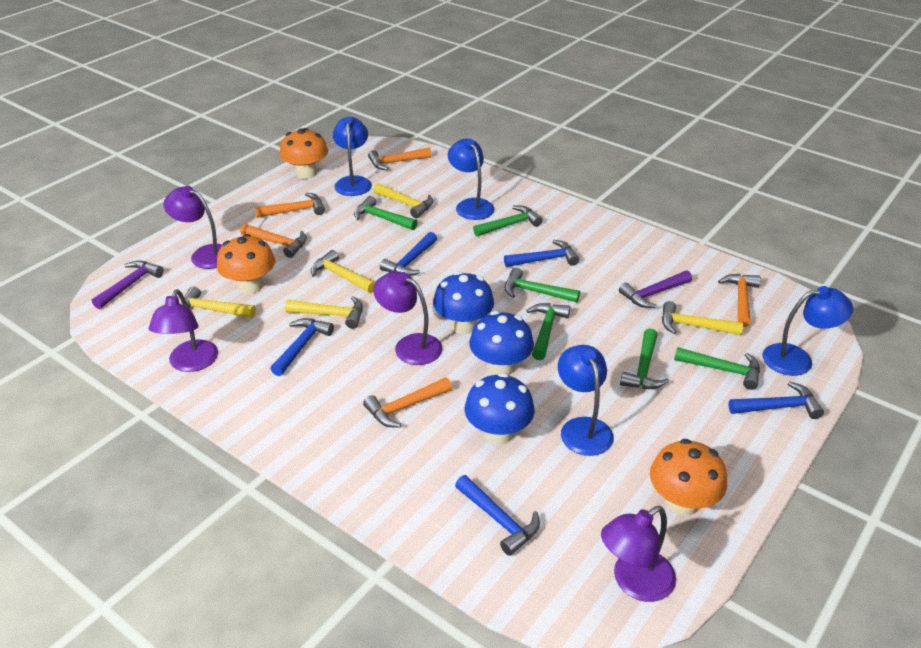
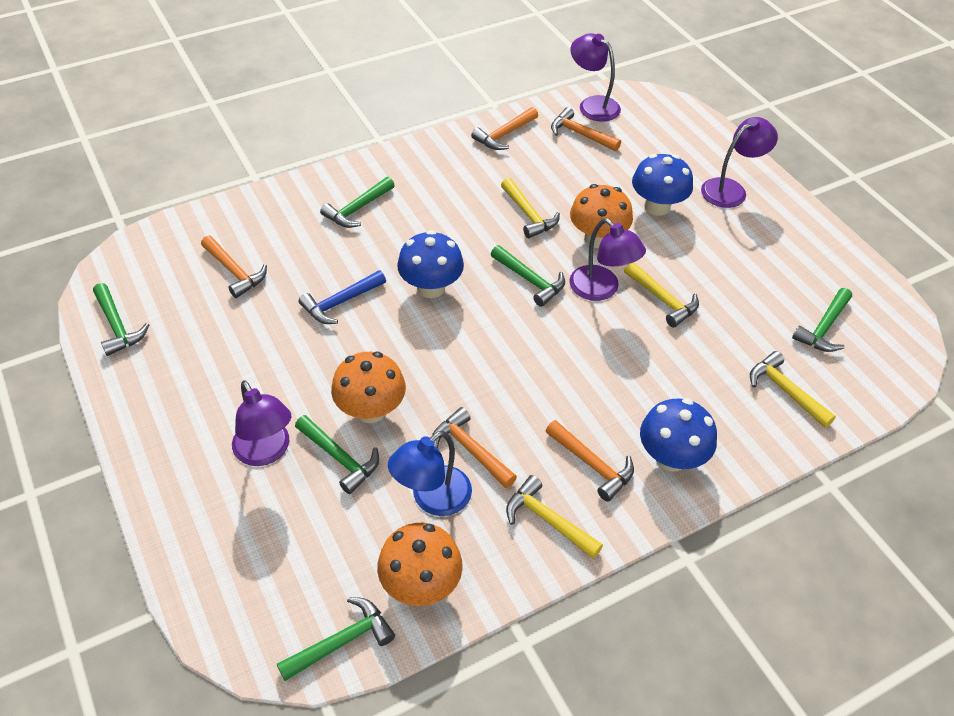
blue hammer: 5 -> 1
blue lamp: 4 -> 1
purple hammer: 2 -> 0
yellow hammer: 5 -> 4

